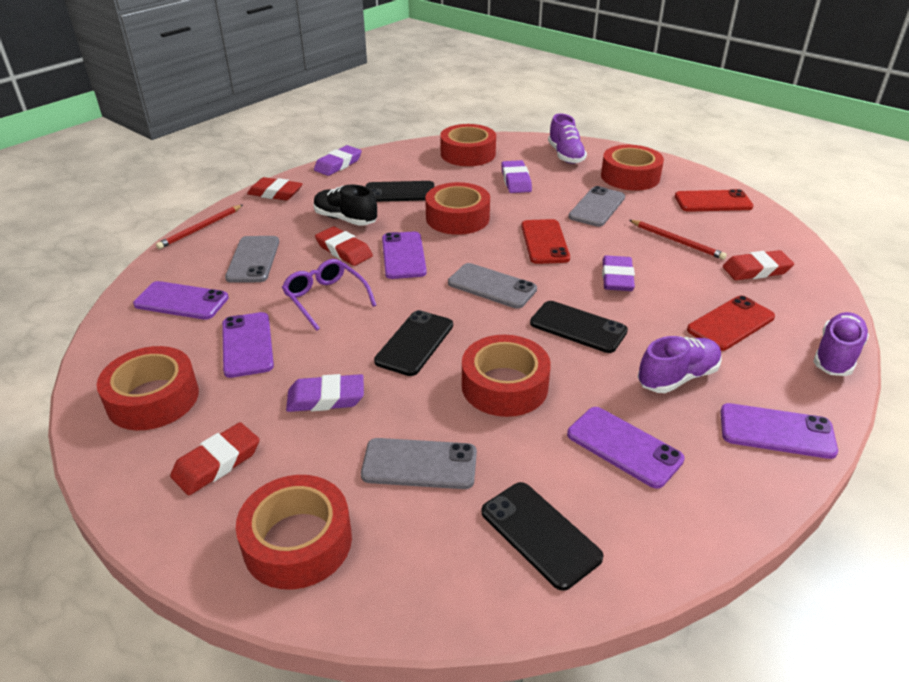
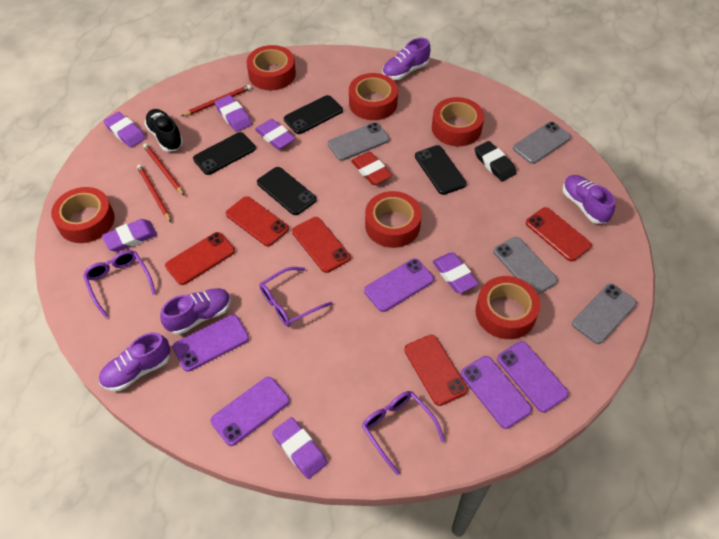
black eraser: 0 -> 1
purple eraser: 4 -> 6
purple glasses: 1 -> 3
purple shoe: 3 -> 4
red eraser: 4 -> 1
red pencil: 2 -> 3
red phone: 3 -> 5

